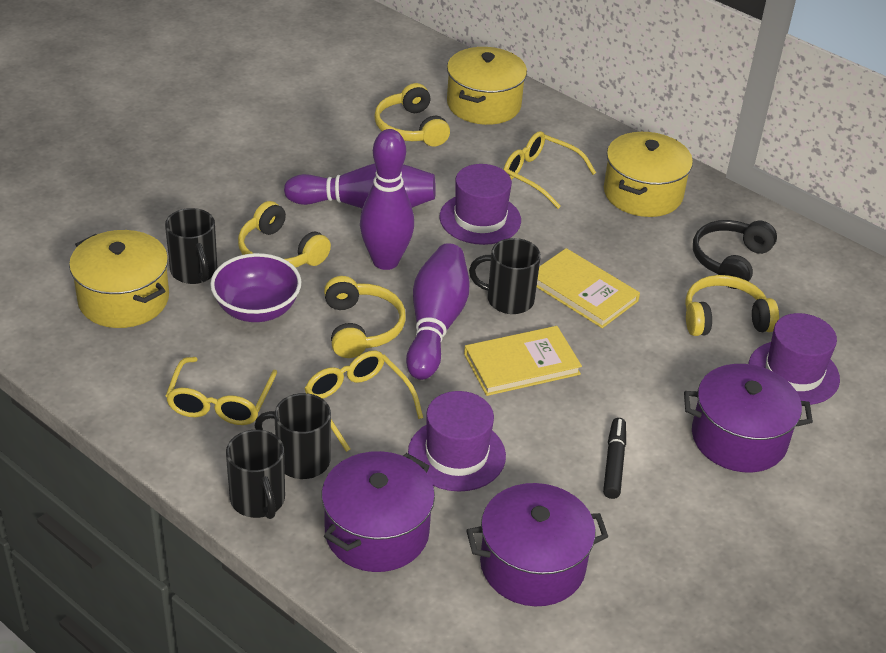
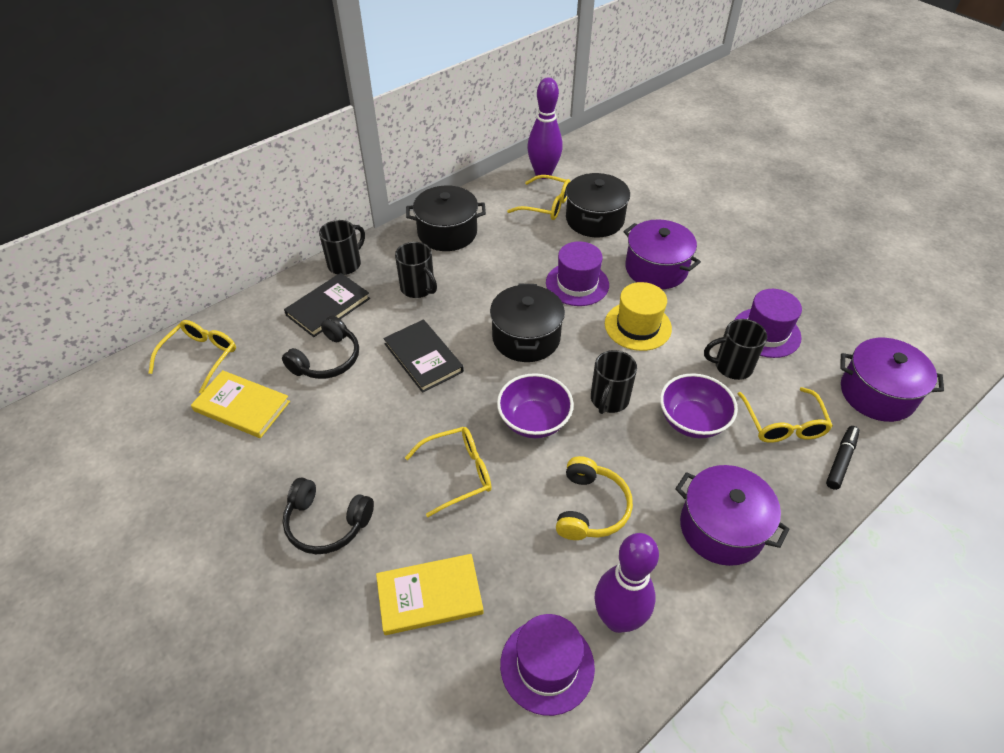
black book: 0 -> 2
black headphones: 1 -> 2
black pot: 0 -> 3
purple bowl: 1 -> 2
purple bowling pin: 3 -> 2
yellow glasses: 3 -> 4
yellow hat: 0 -> 1
yellow headphones: 4 -> 1
yellow pot: 3 -> 0

